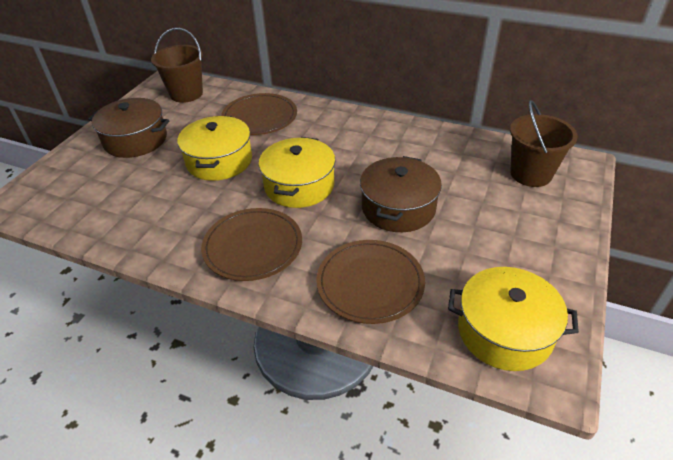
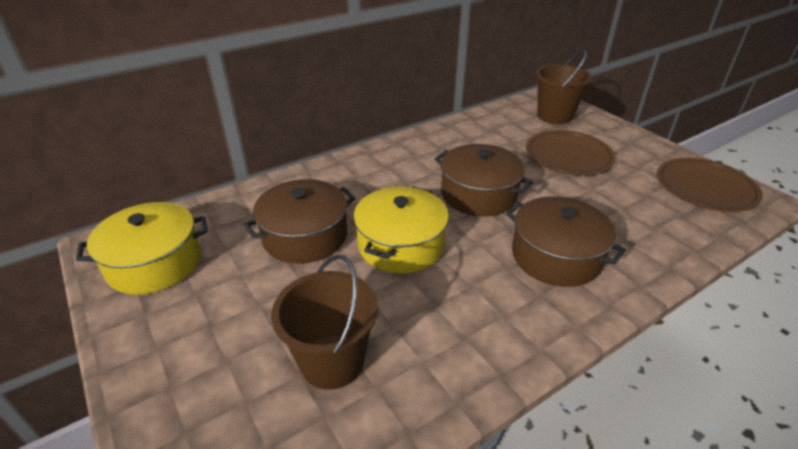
brown plate: 3 -> 2
brown pot: 2 -> 3
yellow pot: 3 -> 2

